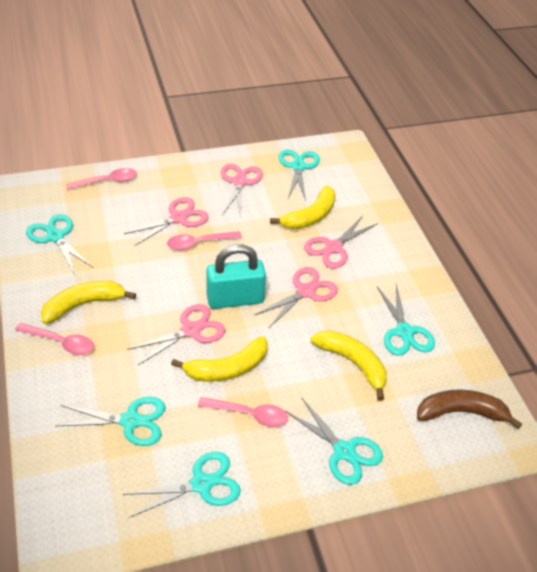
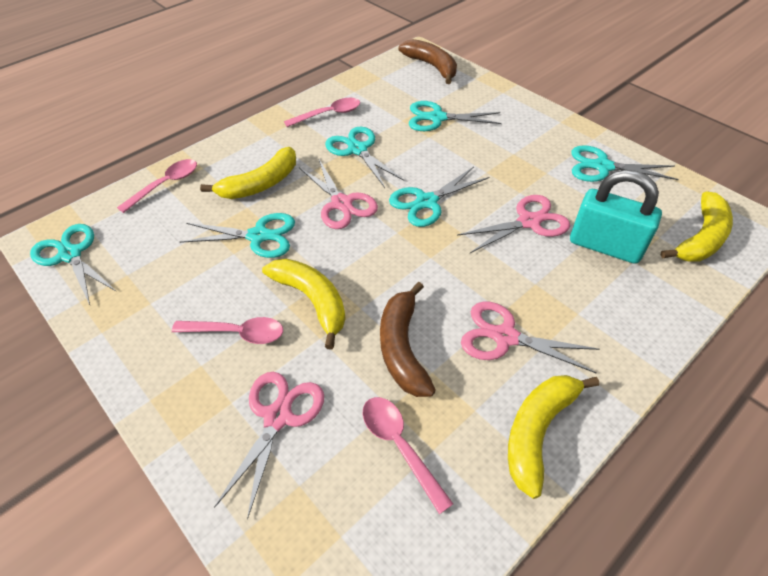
brown banana: 1 -> 2
pink scissors: 5 -> 4

